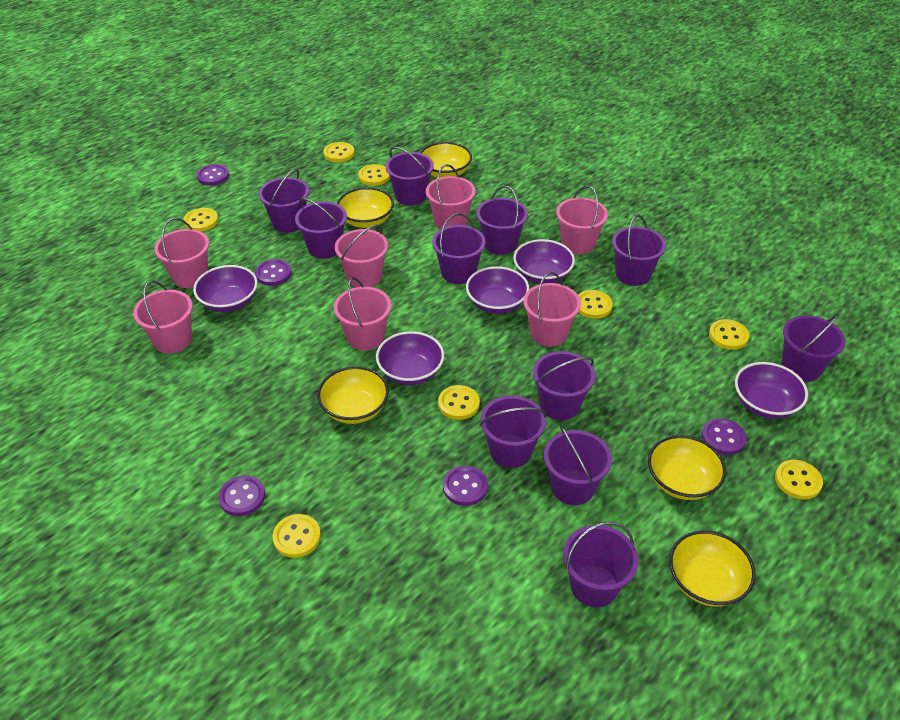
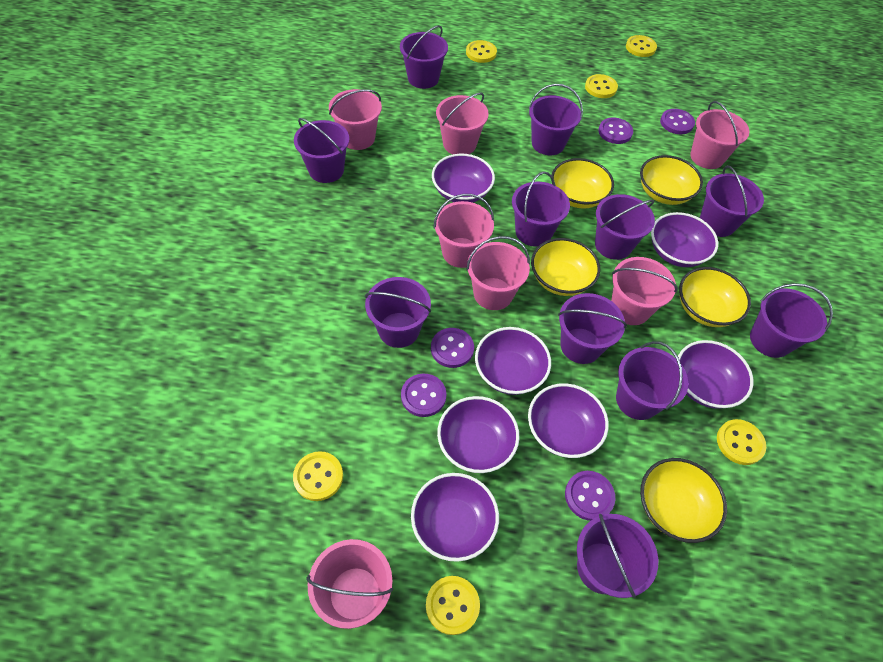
purple bowl: 5 -> 7
yellow button: 8 -> 6

